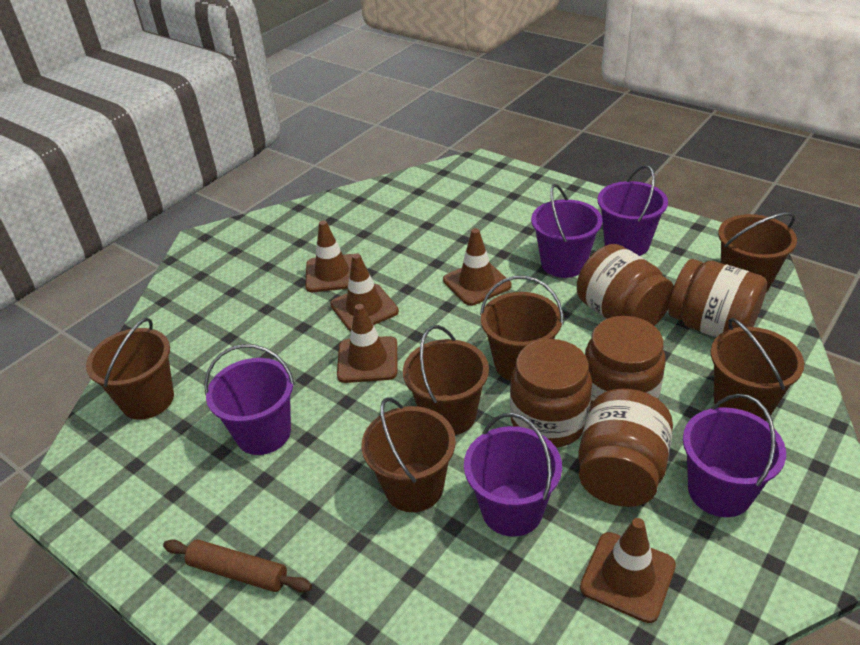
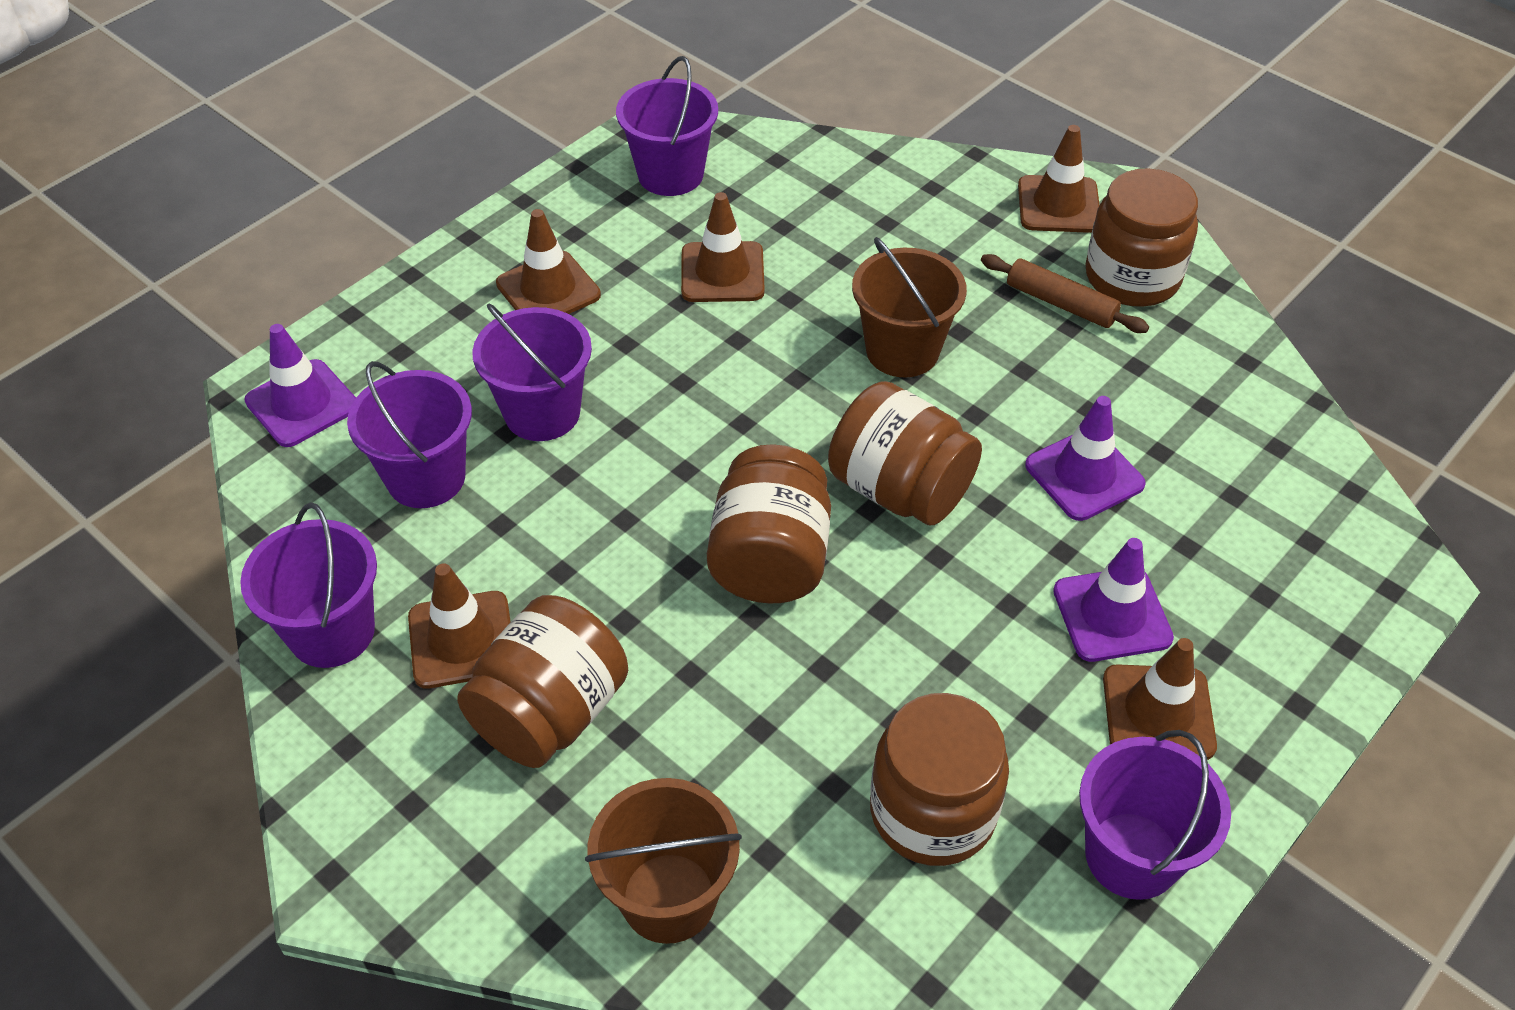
brown bucket: 6 -> 2
purple traffic cone: 0 -> 3

